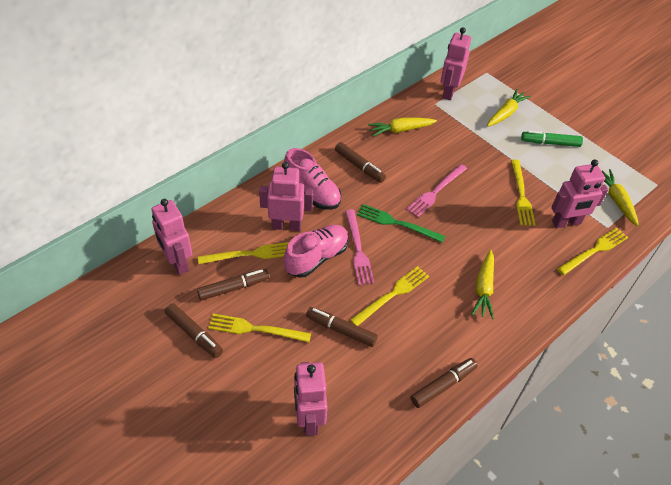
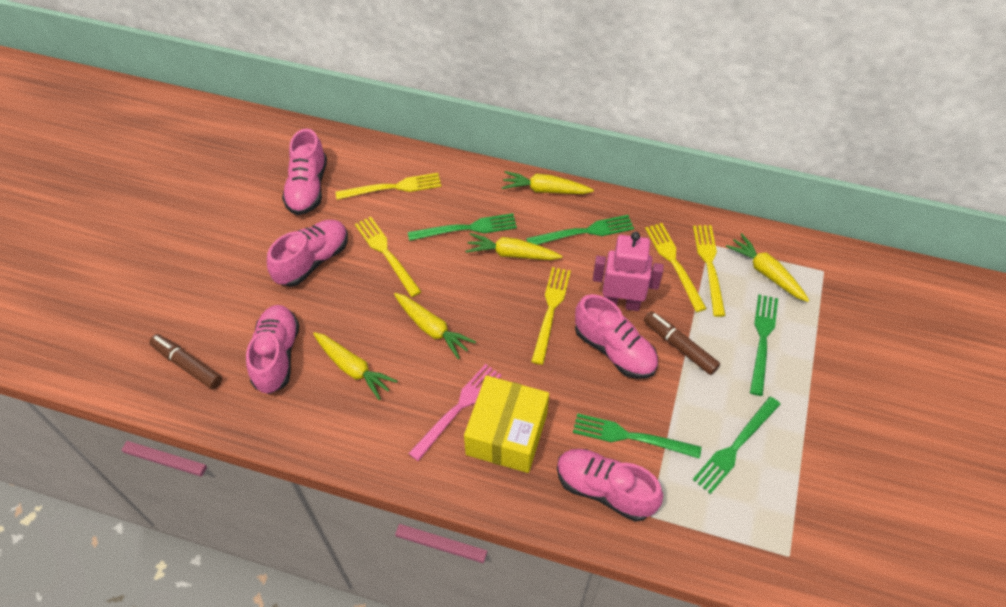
brown marker: 5 -> 2
green fork: 1 -> 5
green marker: 1 -> 0
pink fork: 2 -> 1
pink robot: 5 -> 1
pink shoe: 2 -> 5
yellow box: 0 -> 1
yellow carrot: 4 -> 5

